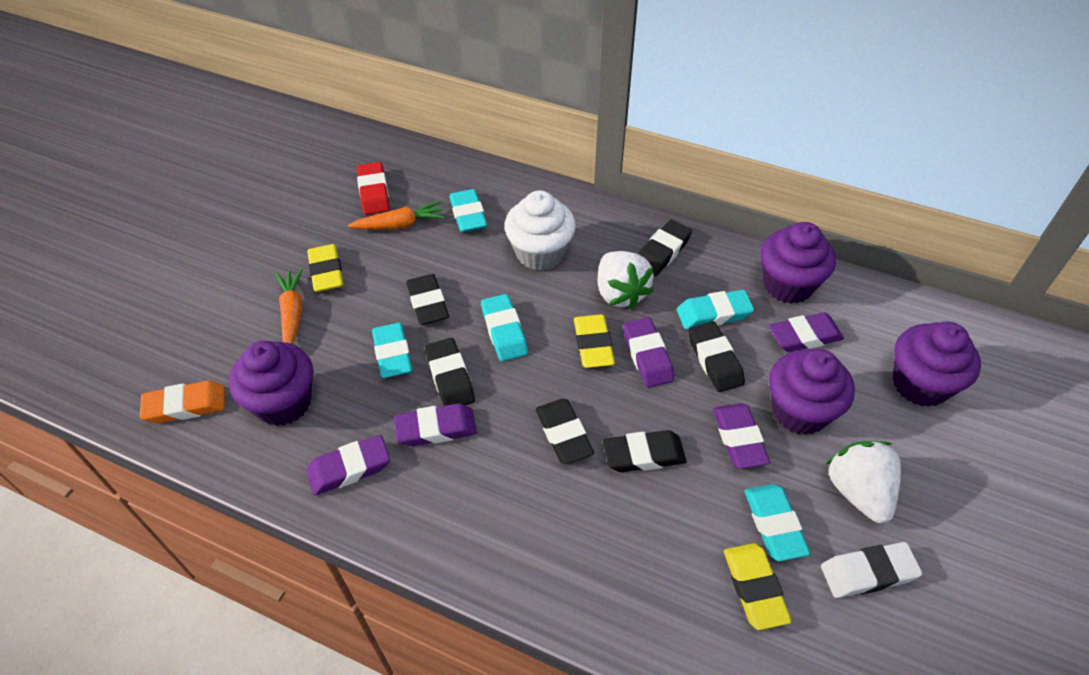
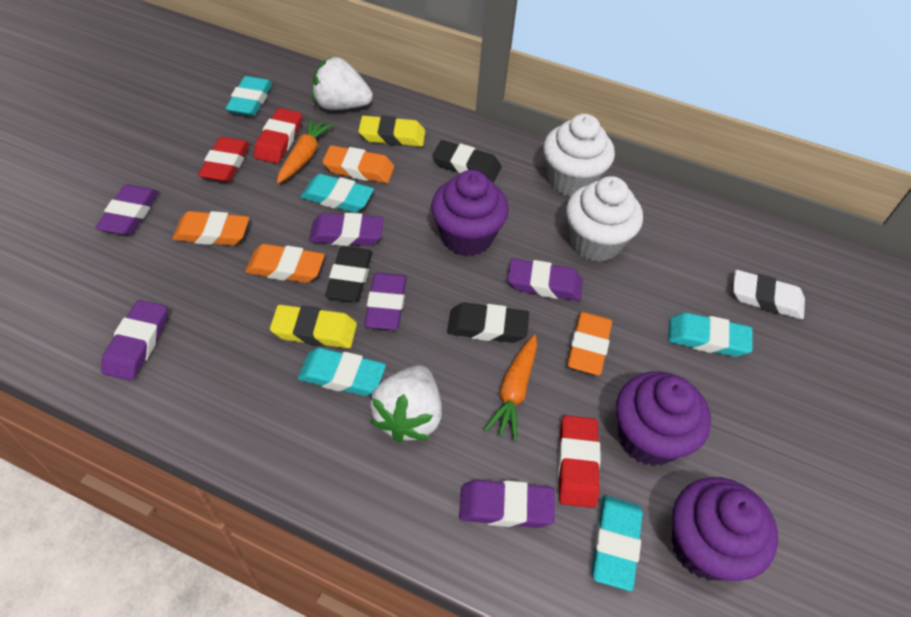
black eraser: 6 -> 3
orange eraser: 1 -> 4
purple cupcake: 4 -> 3
purple eraser: 5 -> 6
red eraser: 1 -> 3
white cupcake: 1 -> 2
yellow eraser: 3 -> 2

